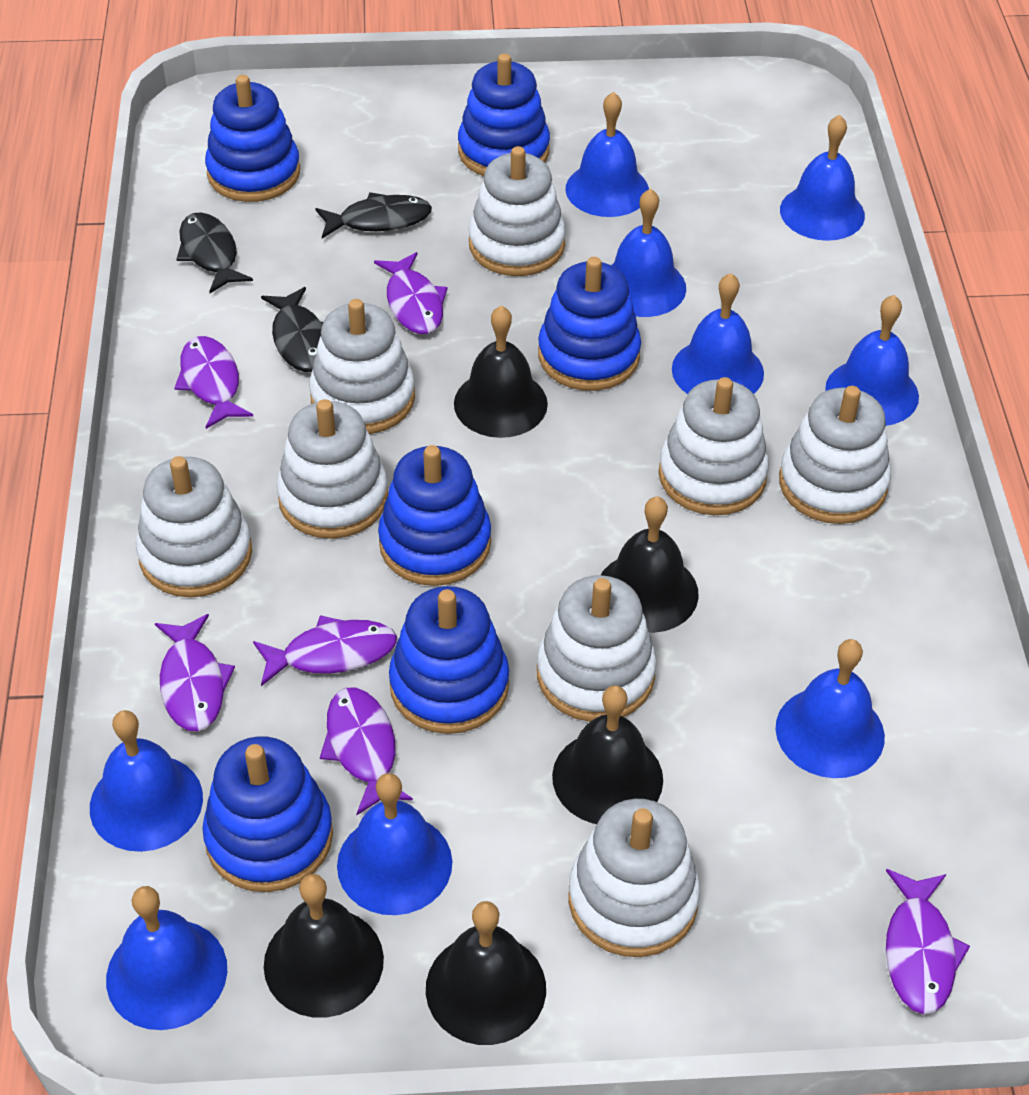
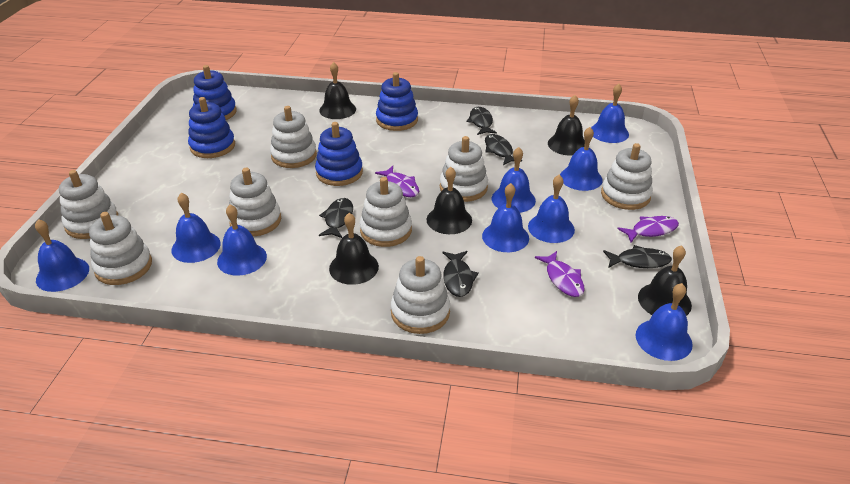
black fish: 3 -> 5
blue stacking toy: 6 -> 4
purple fish: 6 -> 3

